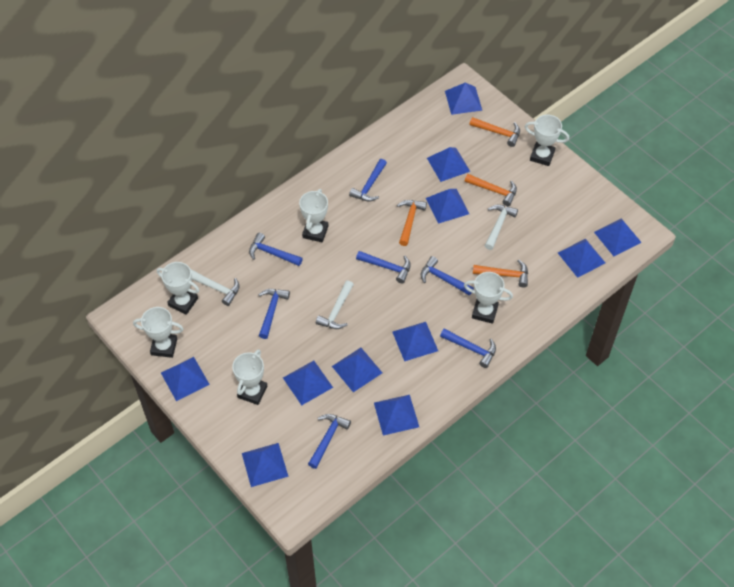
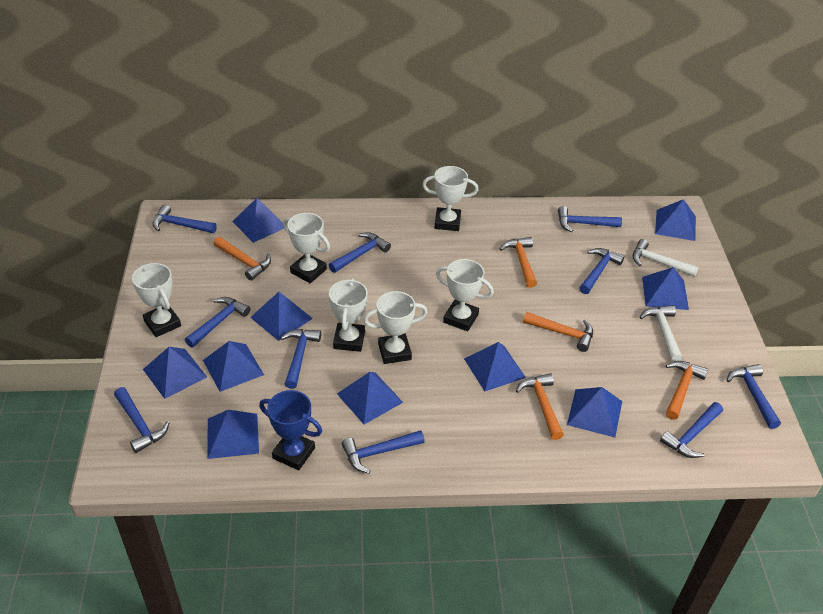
blue hammer: 7 -> 10
blue pyramid: 11 -> 10
blue trophy: 0 -> 1
orange hammer: 4 -> 5
white hammer: 3 -> 2

